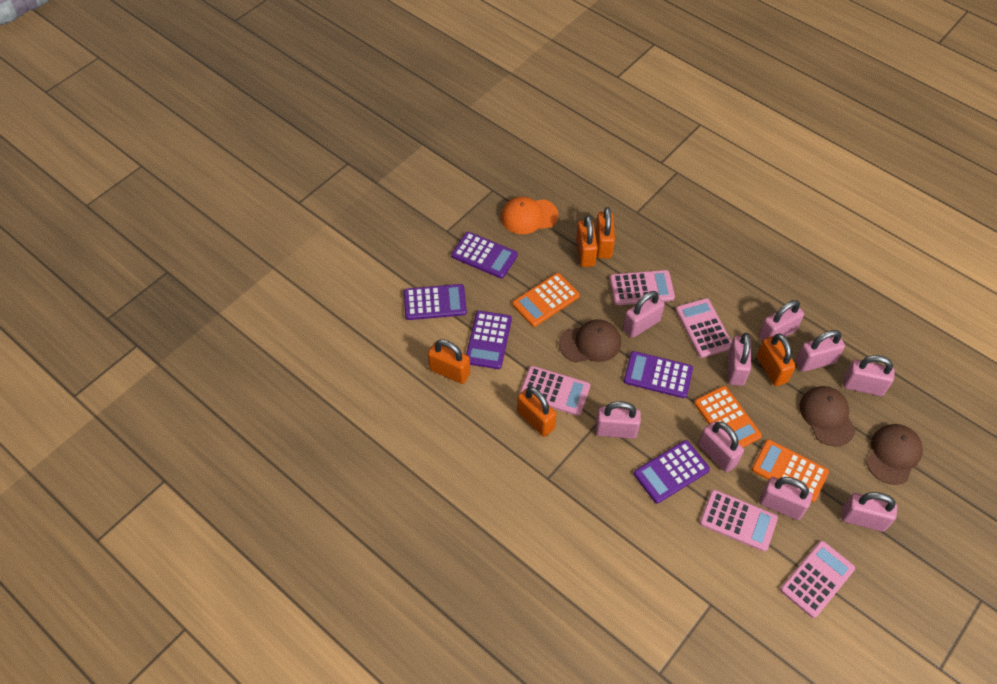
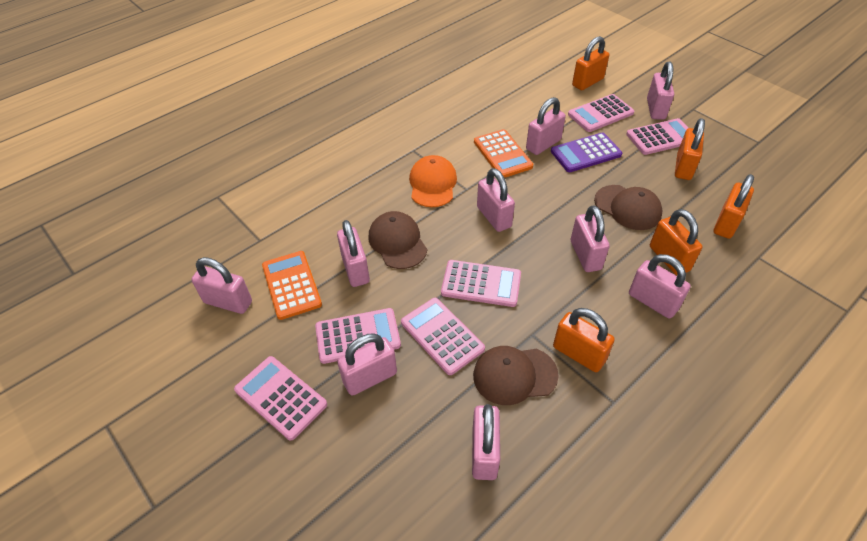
orange calculator: 3 -> 2
pink calculator: 5 -> 6
purple calculator: 5 -> 1

